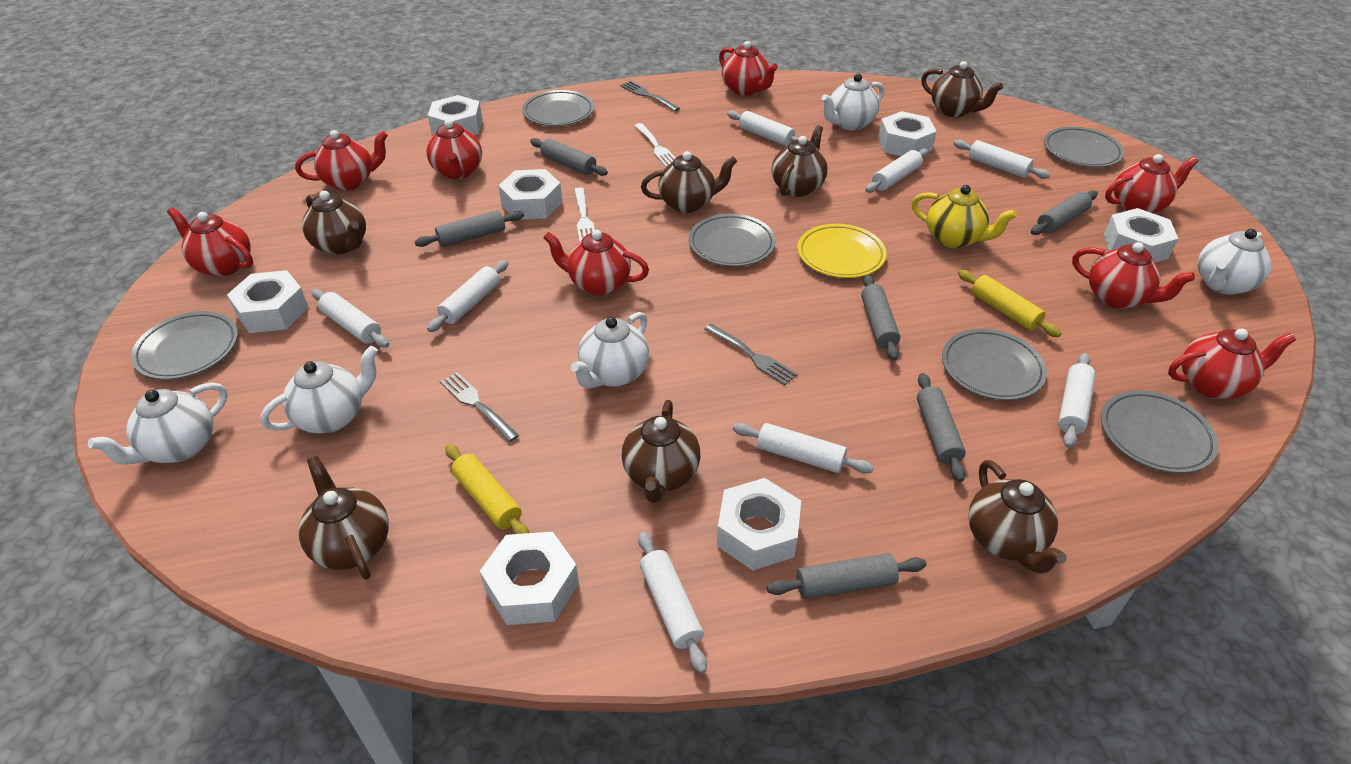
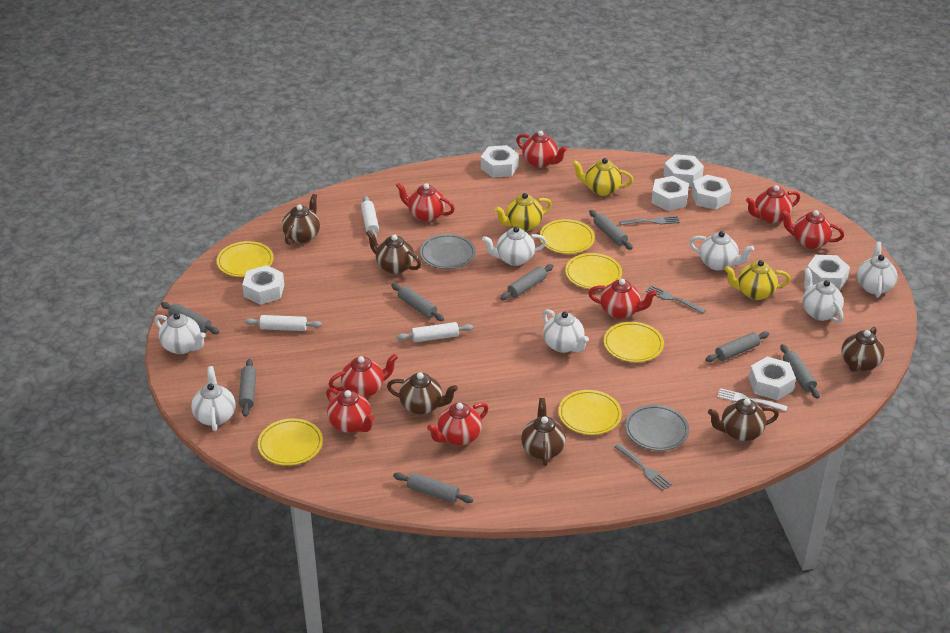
brown teapot: 7 -> 6
grey plate: 6 -> 2
grey rolling pin: 6 -> 8
white fork: 2 -> 1
white rolling pin: 8 -> 3
white teapot: 5 -> 7
yellow plate: 1 -> 6
yellow rolling pin: 2 -> 0
yellow teapot: 1 -> 3

